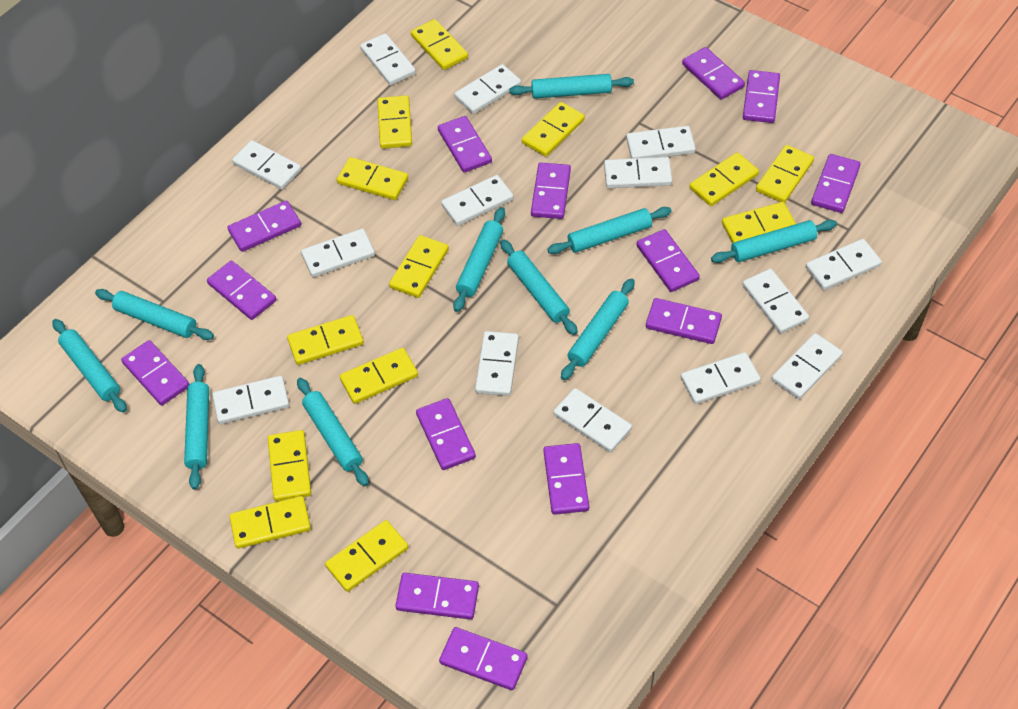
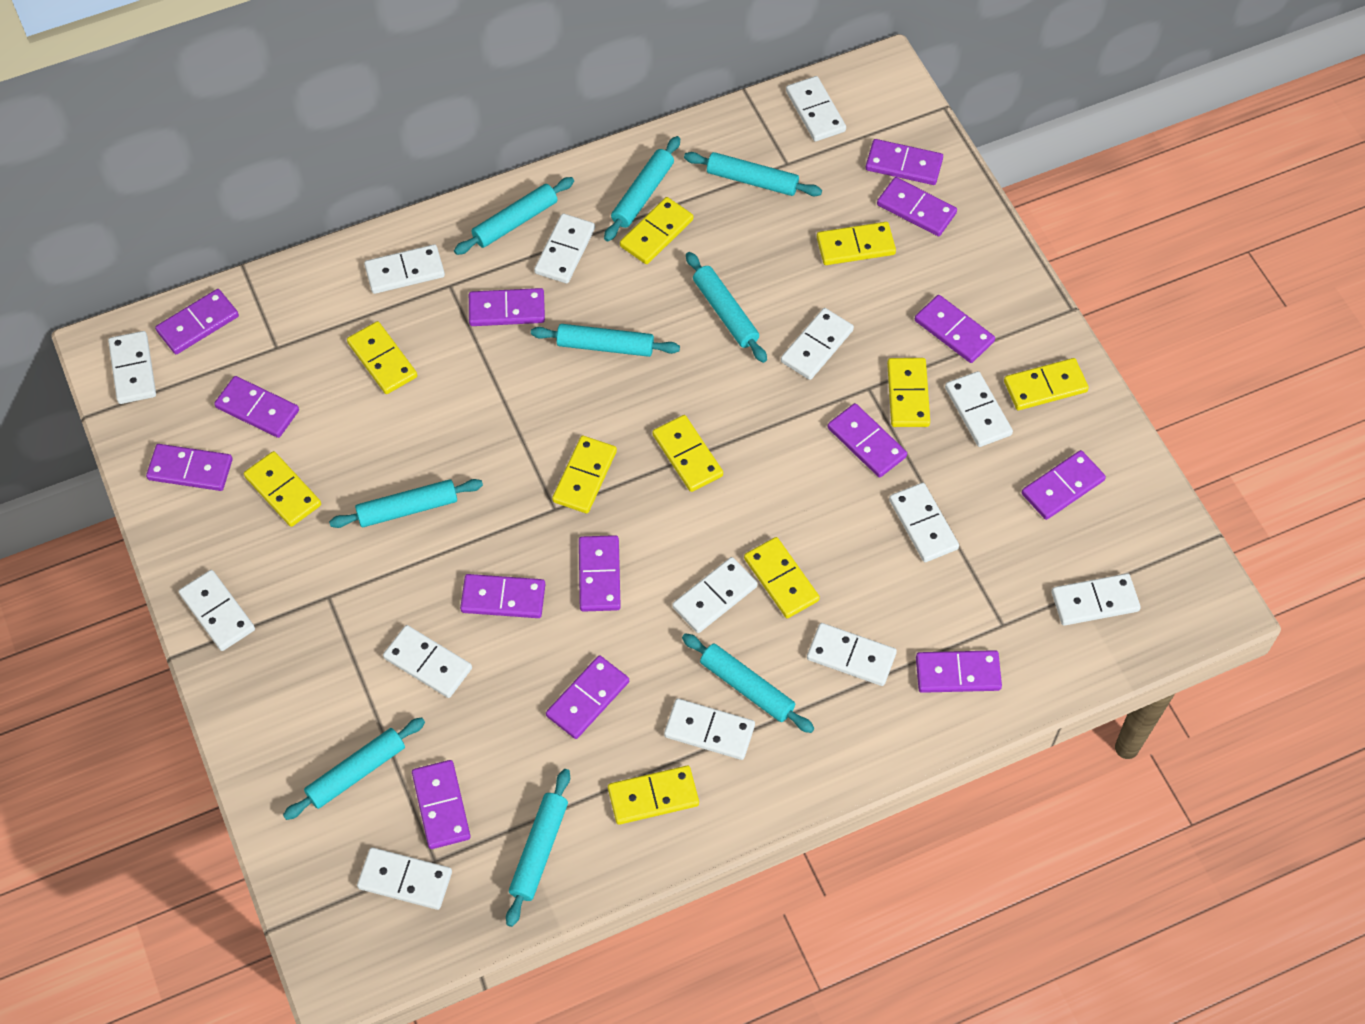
turquoise rolling pin: 10 -> 9
yellow domino: 13 -> 10

